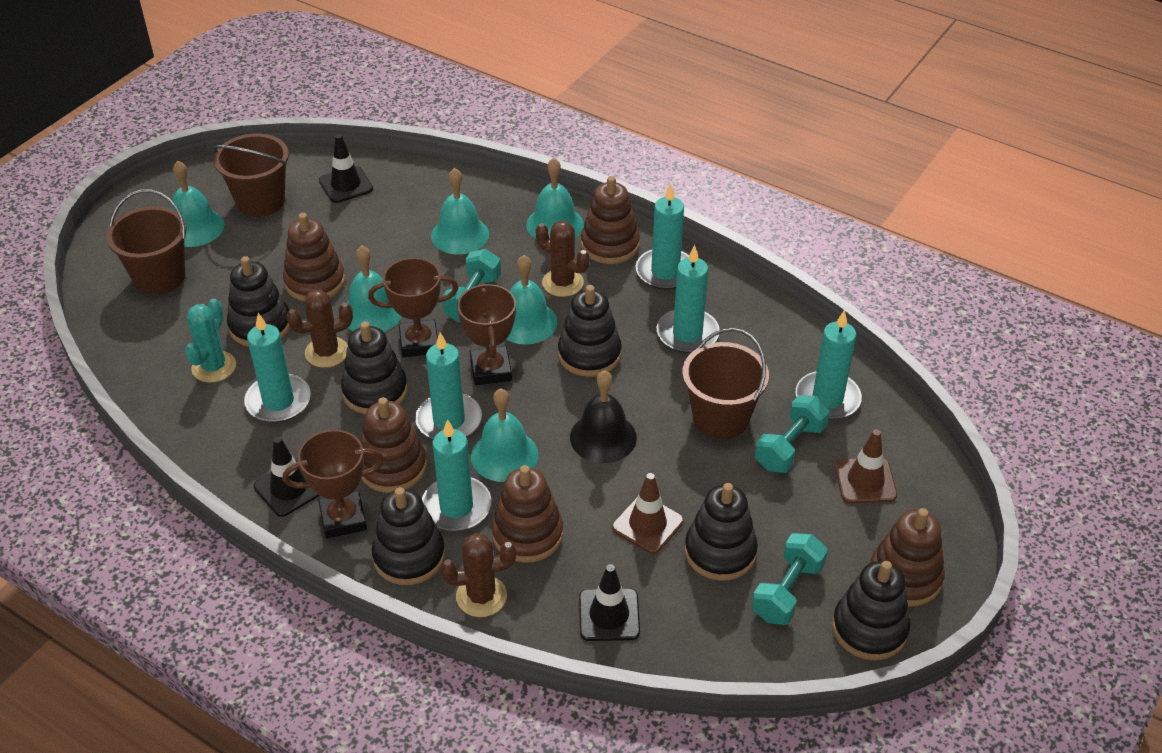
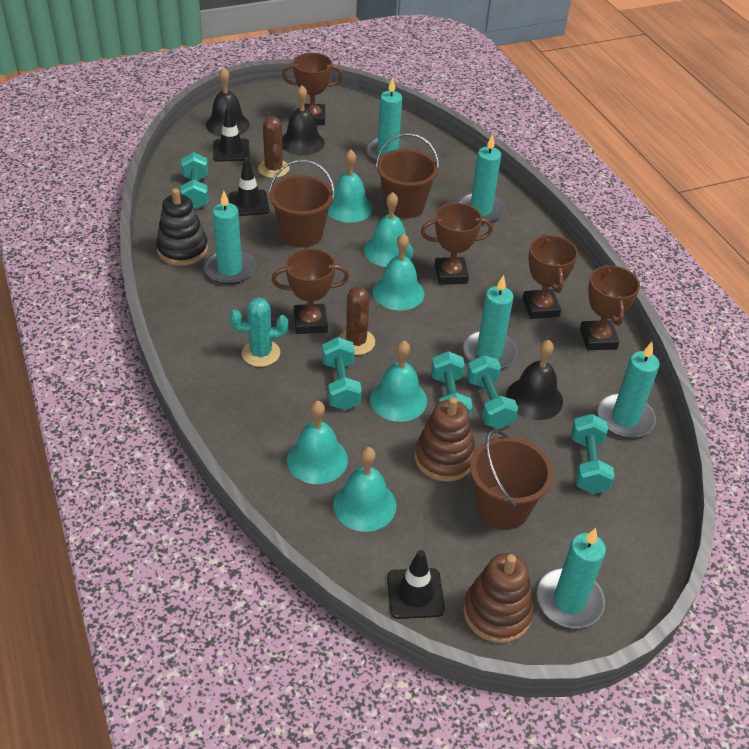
black bell: 1 -> 3
black stacking toy: 6 -> 1
brown cactus: 3 -> 2
brown stacking toy: 5 -> 2
brown traffic cone: 2 -> 0
brown trophy: 3 -> 5
turquoise dumbbell: 3 -> 5

